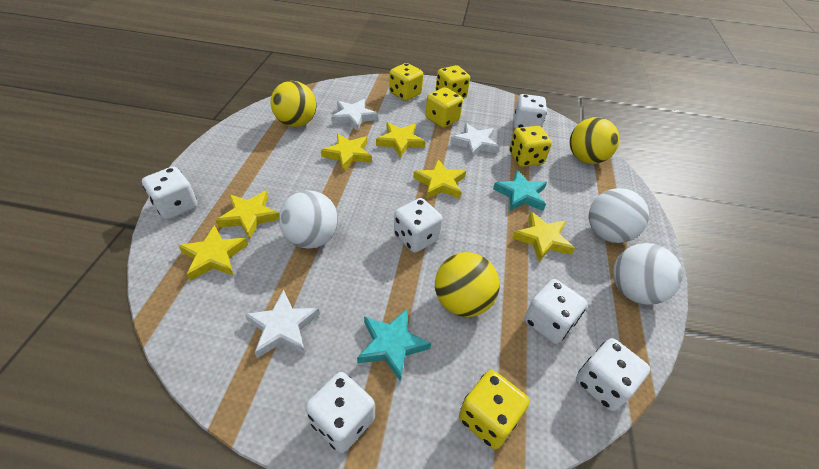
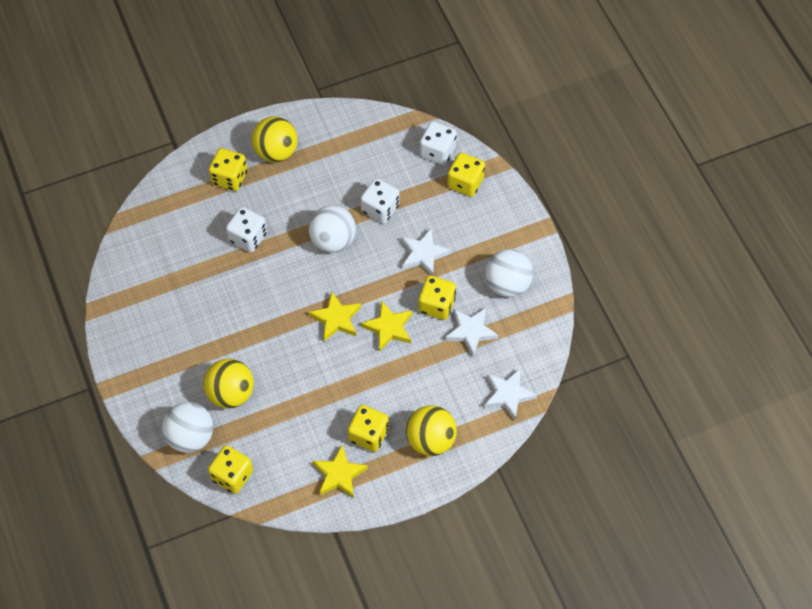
turquoise star: 2 -> 0
white dice: 6 -> 3
yellow star: 6 -> 3

